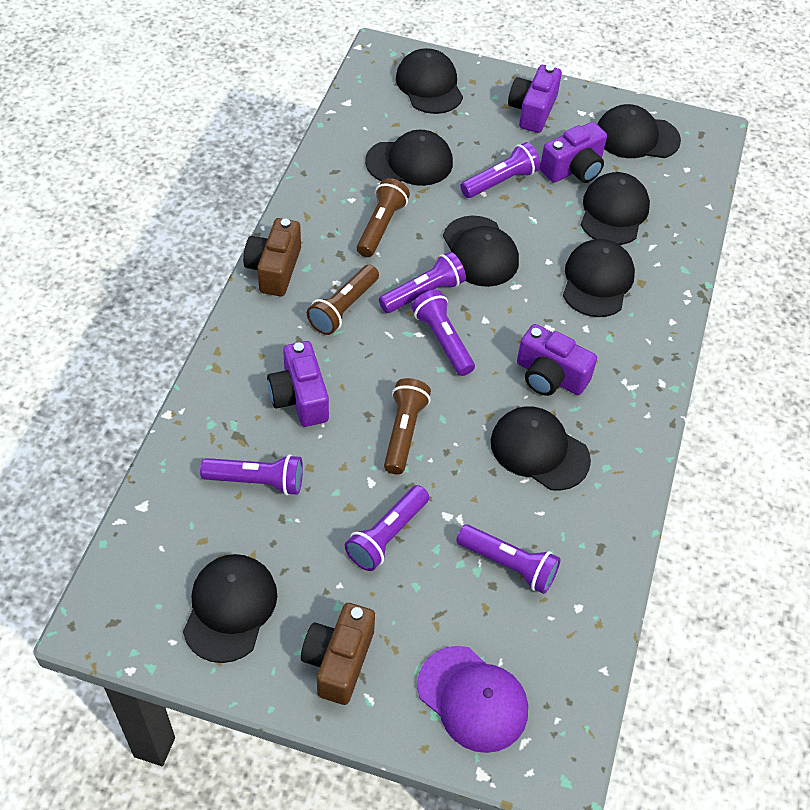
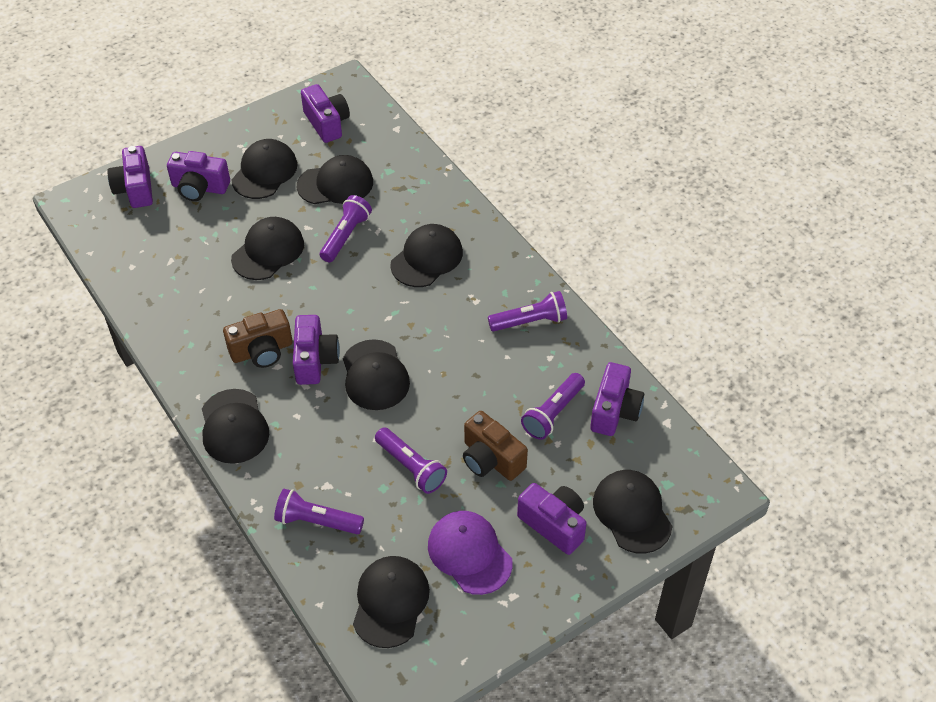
brown flashlight: 3 -> 0
purple camera: 4 -> 6
purple flashlight: 6 -> 5

